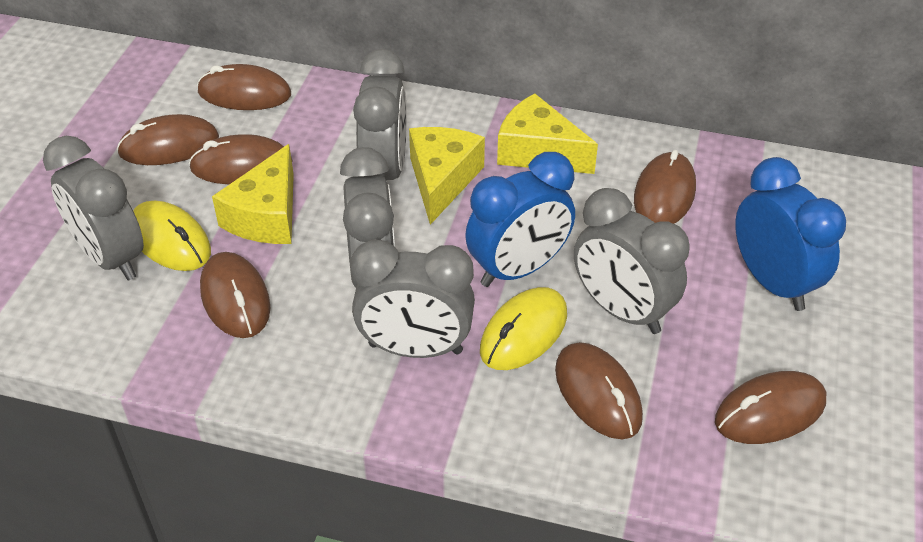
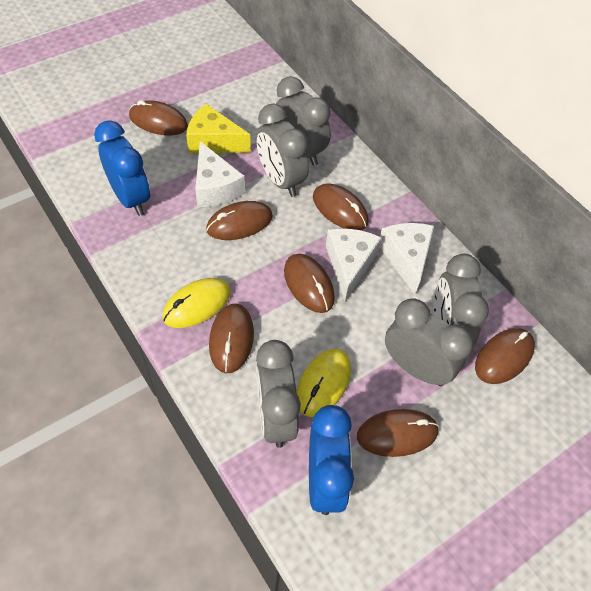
white cheese: 0 -> 3
yellow cheese: 3 -> 1

